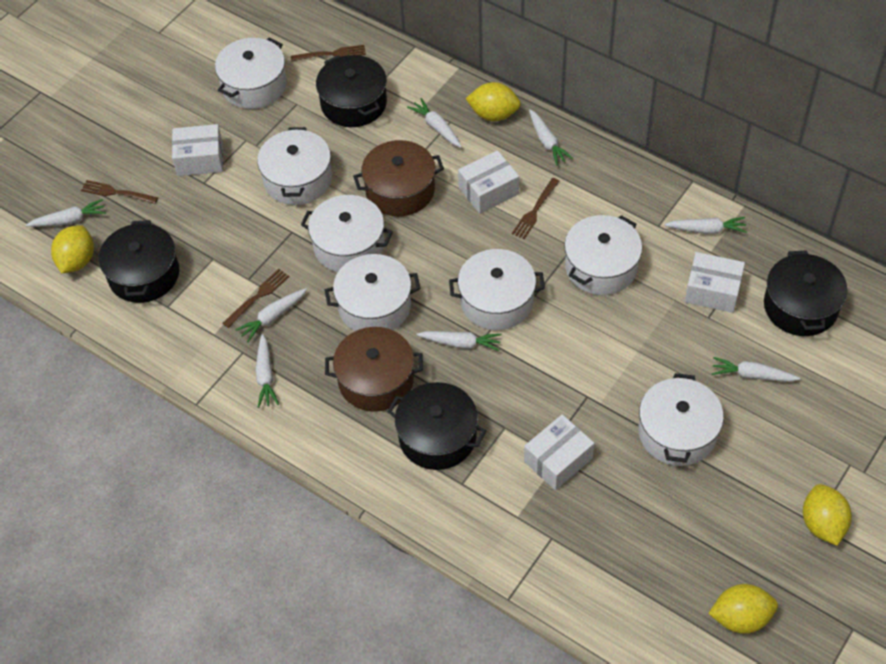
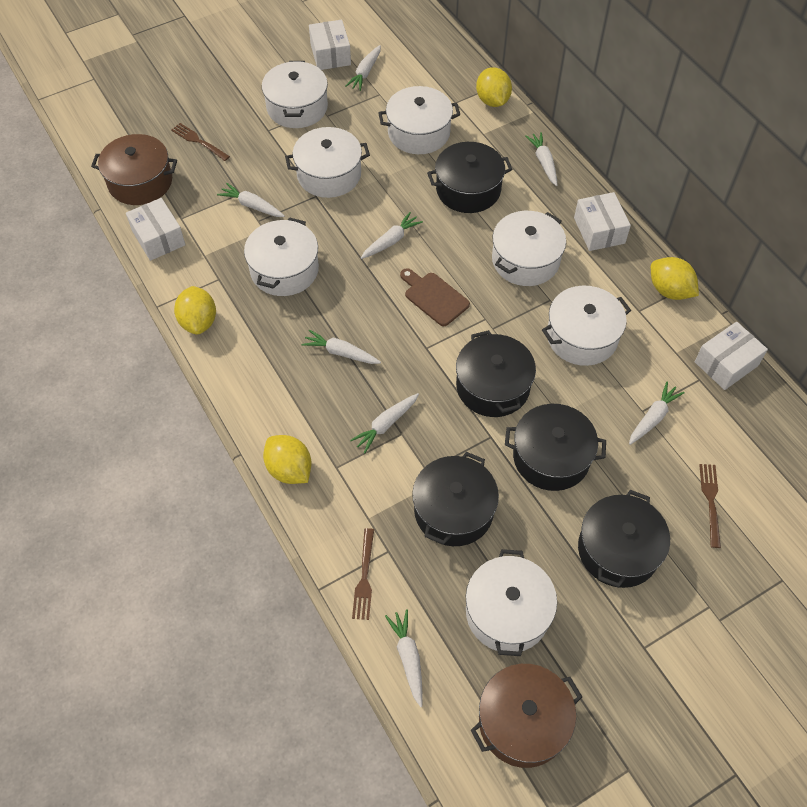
black pot: 4 -> 5
brown cutting board: 0 -> 1
brown fork: 4 -> 3

